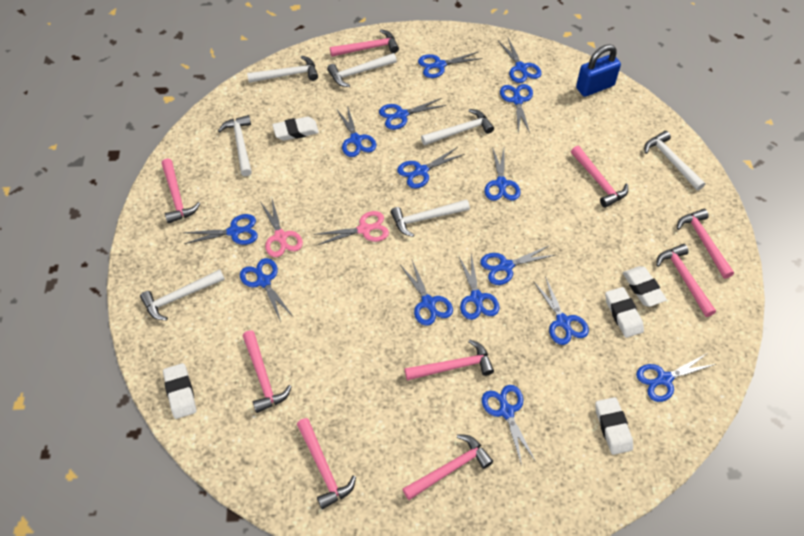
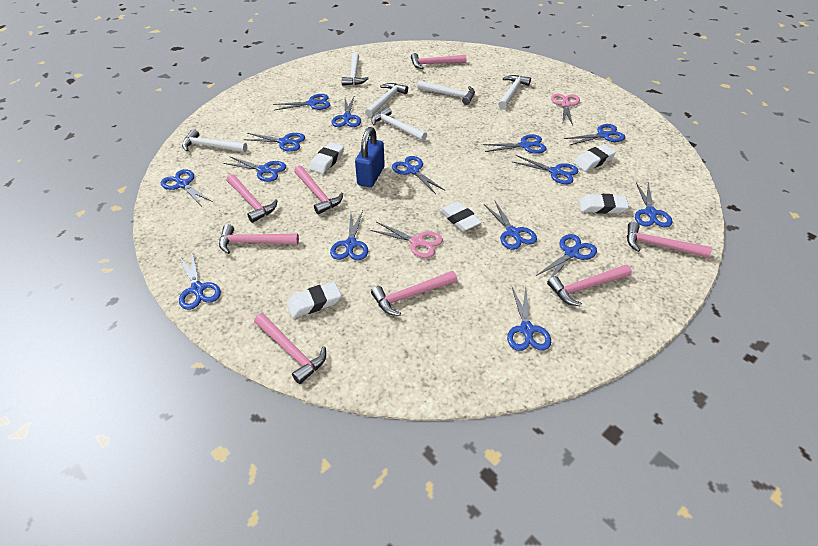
pink hammer: 9 -> 8
white hammer: 7 -> 6

